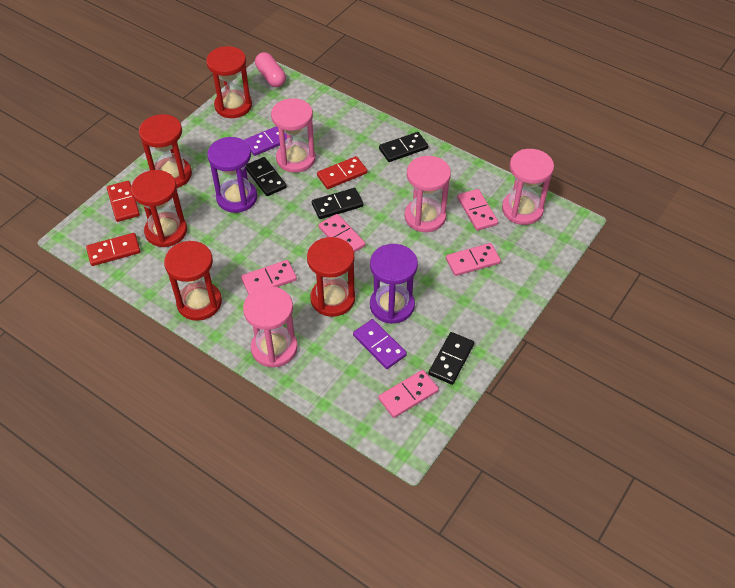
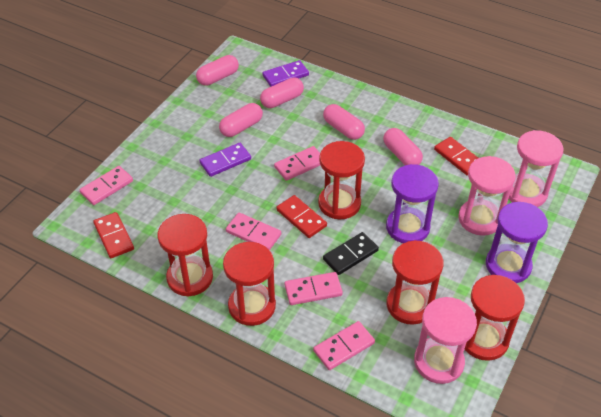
black domino: 4 -> 1
pink capsule: 1 -> 5
pink hourglass: 4 -> 3

